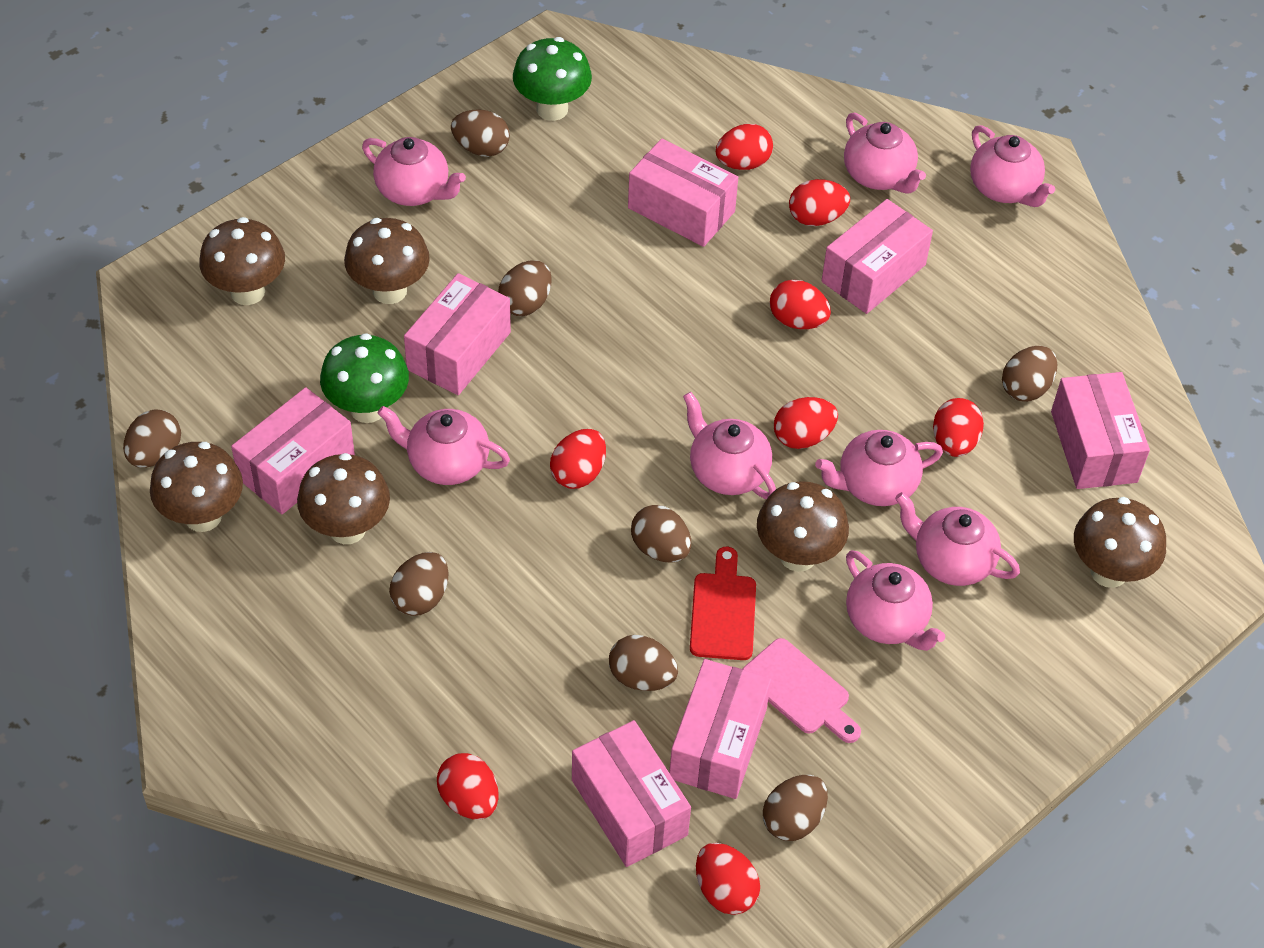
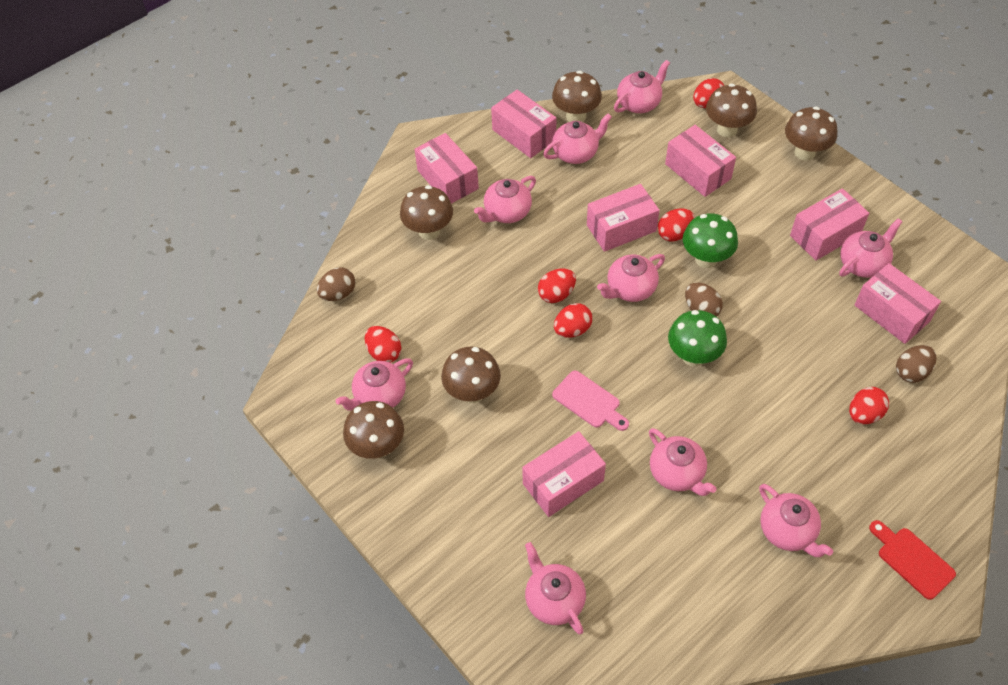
brown egg: 8 -> 3
pink teapot: 8 -> 9
red egg: 8 -> 6

